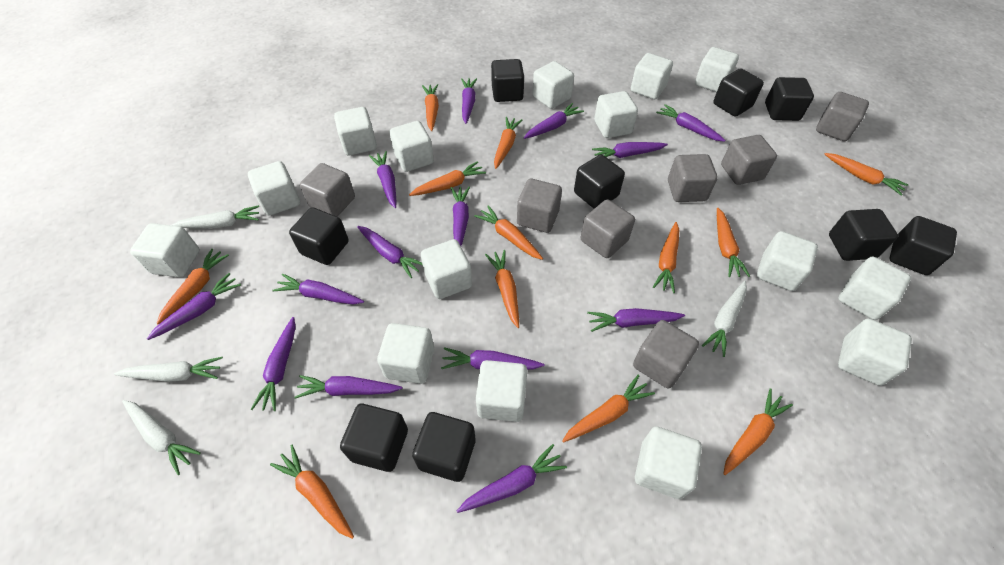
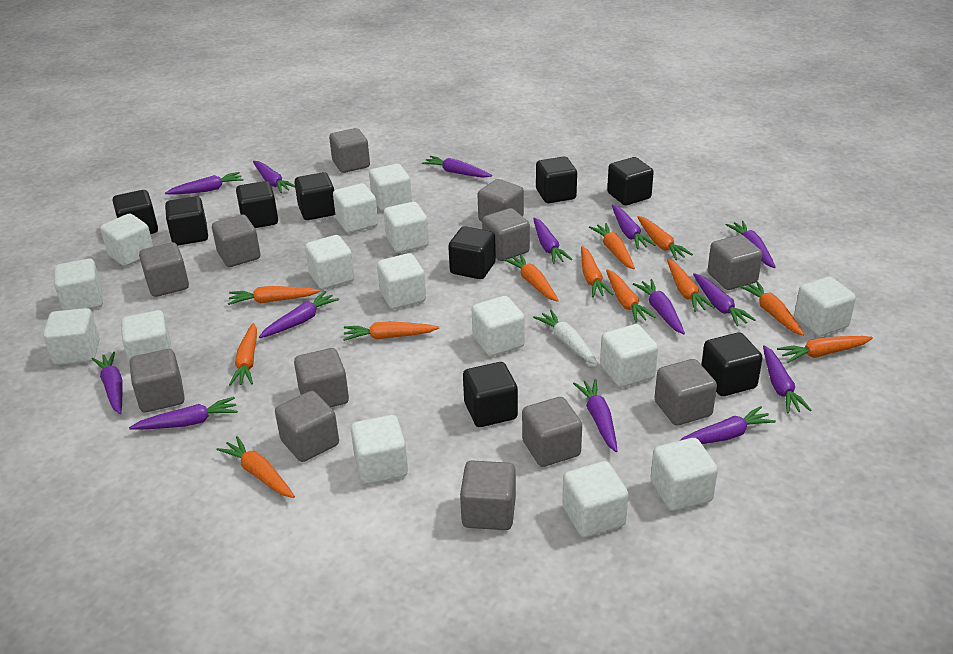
grey cube: 7 -> 12
white carrot: 4 -> 1

